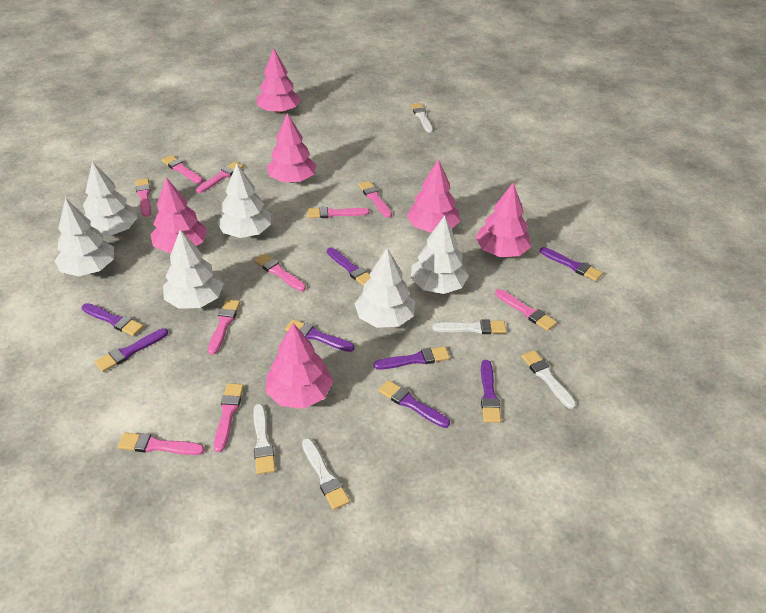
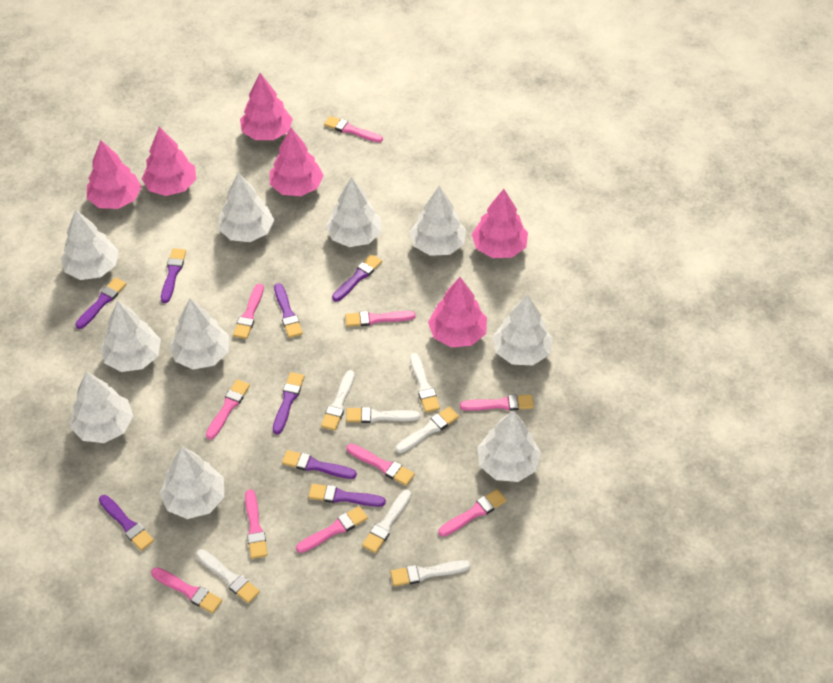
white brush: 5 -> 7
white tree: 6 -> 10

